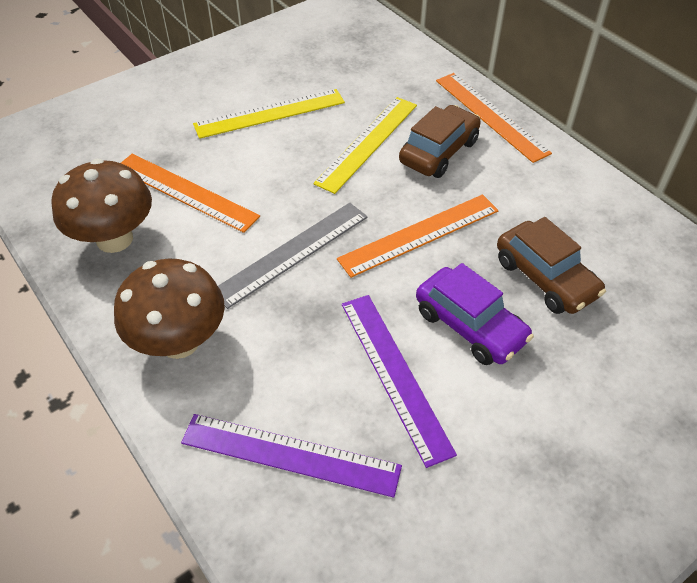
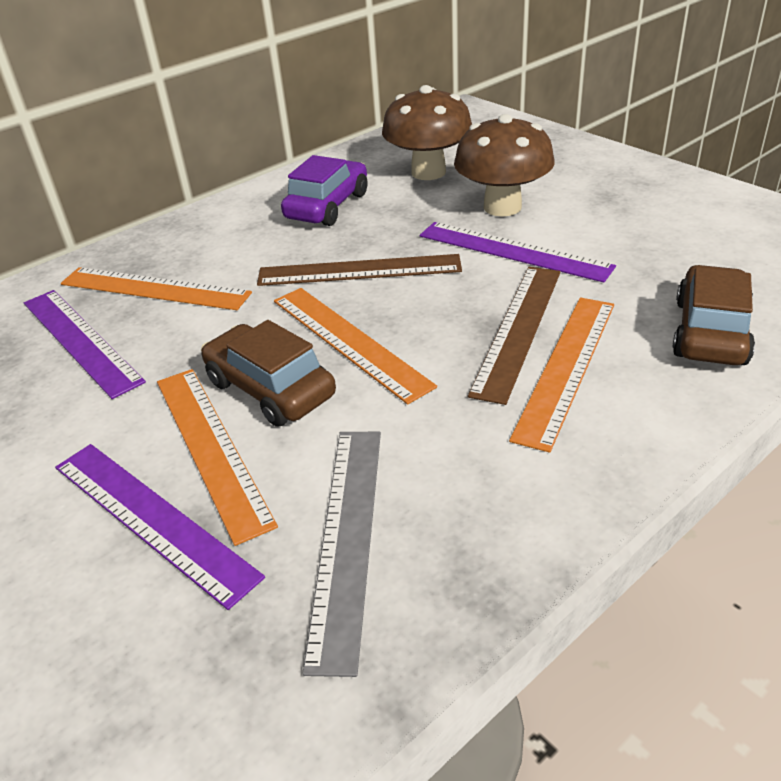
brown ruler: 0 -> 2
orange ruler: 3 -> 4
purple ruler: 2 -> 3
yellow ruler: 2 -> 0

